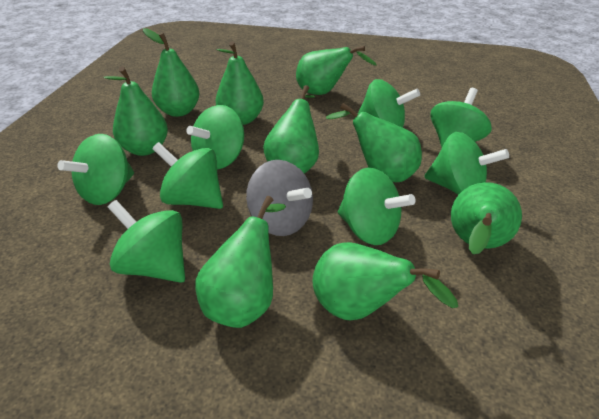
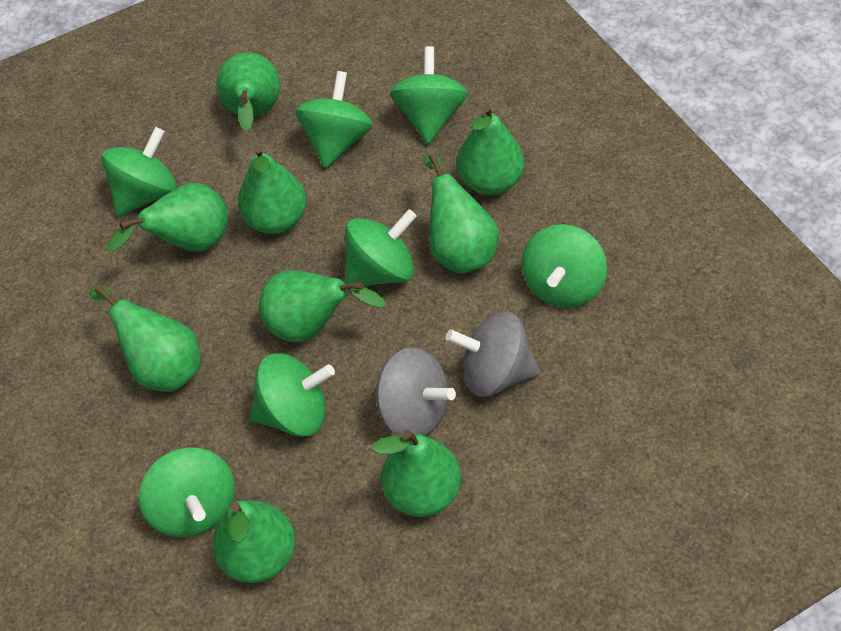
green spinning top: 8 -> 7
grey spinning top: 1 -> 2

